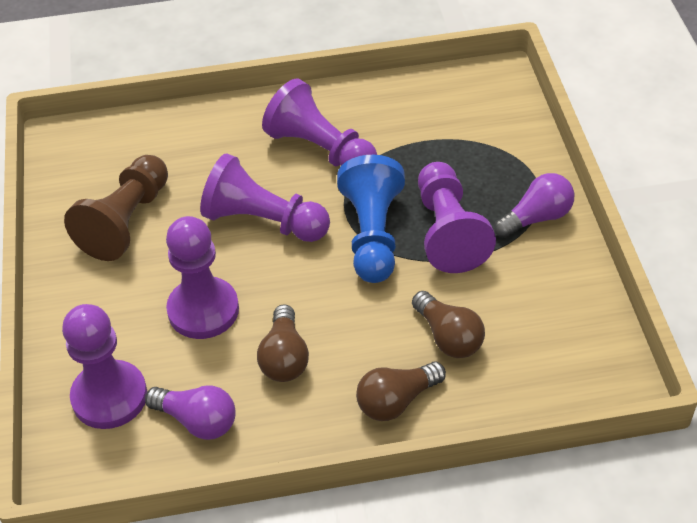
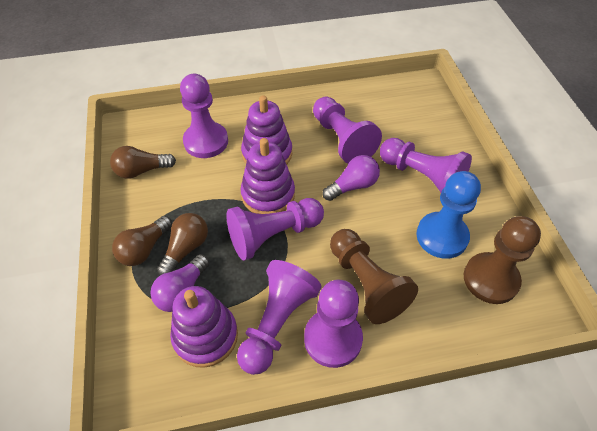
brown pawn: 1 -> 2
purple pawn: 5 -> 6
purple stacking toy: 0 -> 3

